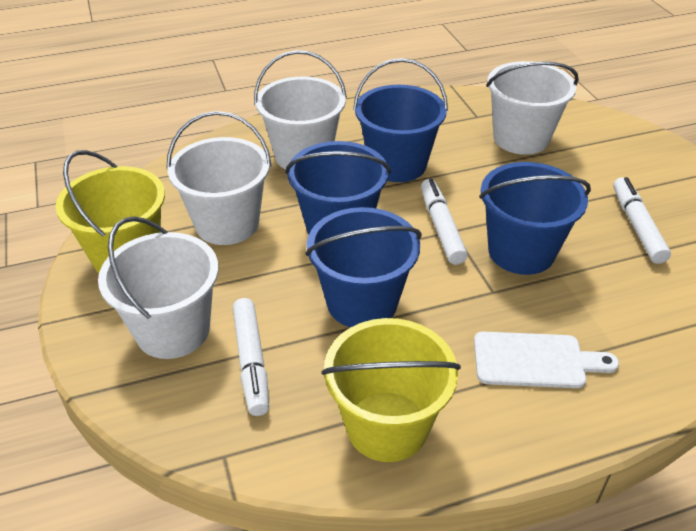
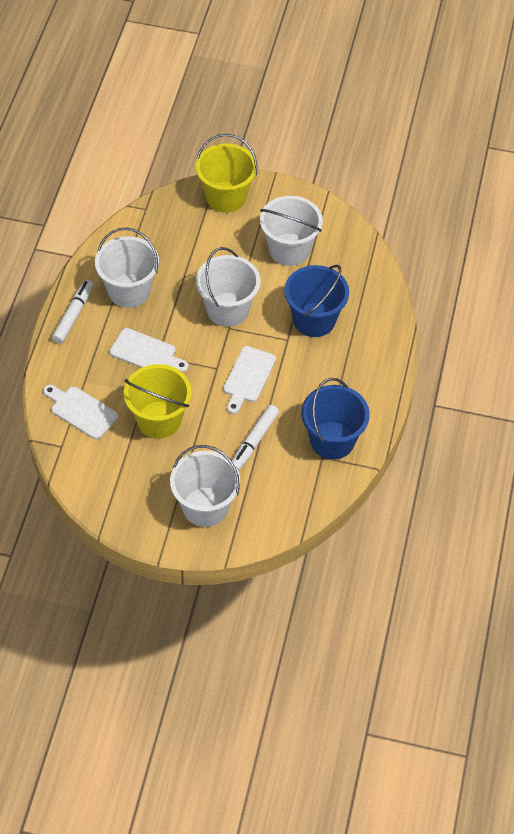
blue bucket: 4 -> 2
white cutting board: 1 -> 3
white marker: 3 -> 2

